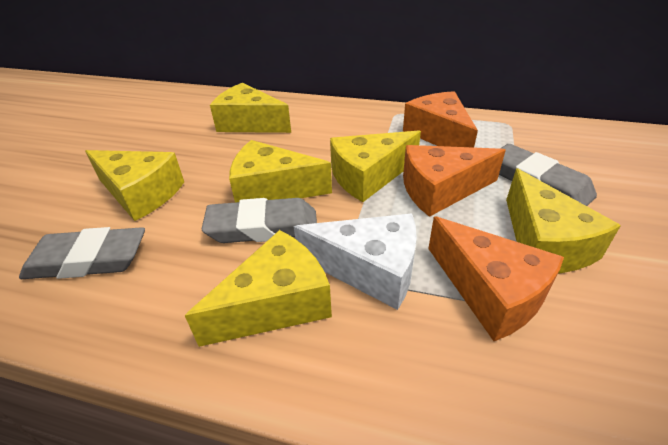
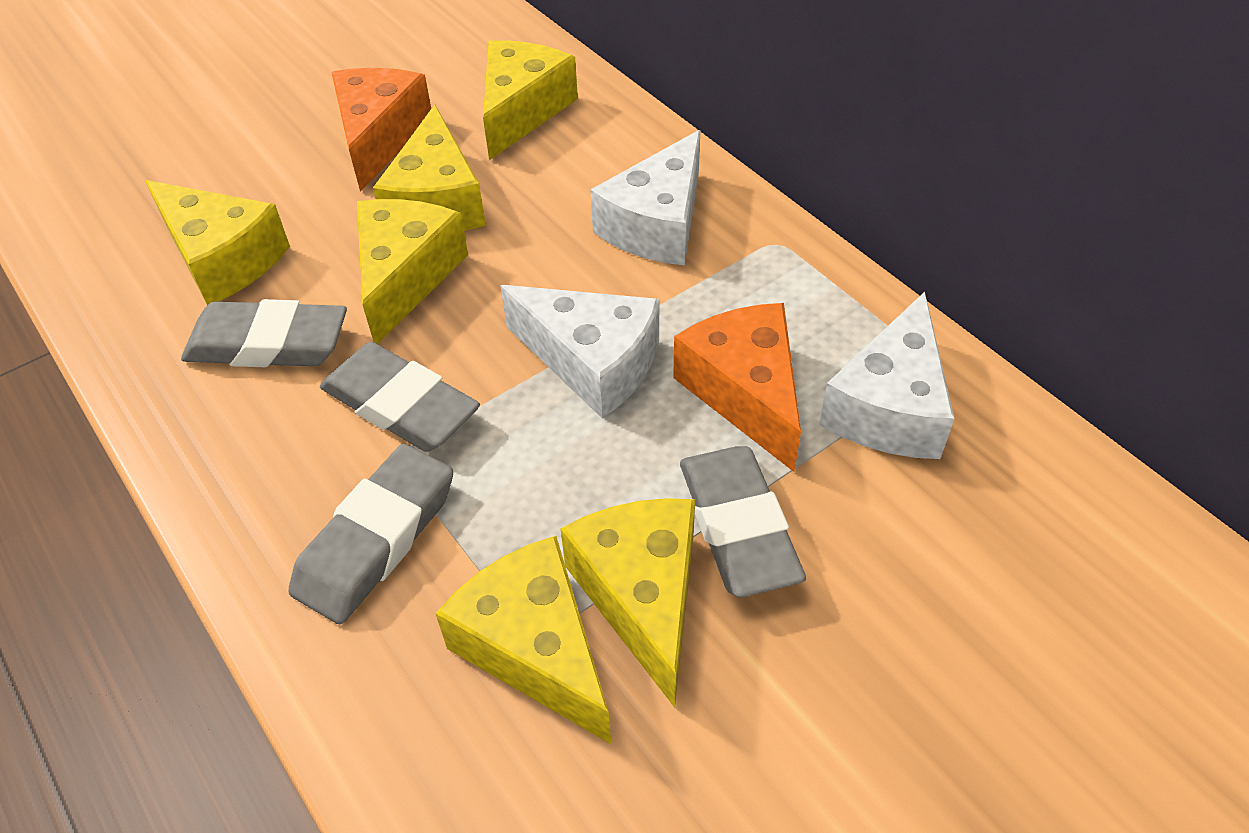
grey eraser: 3 -> 4
orange cheese: 3 -> 2
white cheese: 1 -> 3

